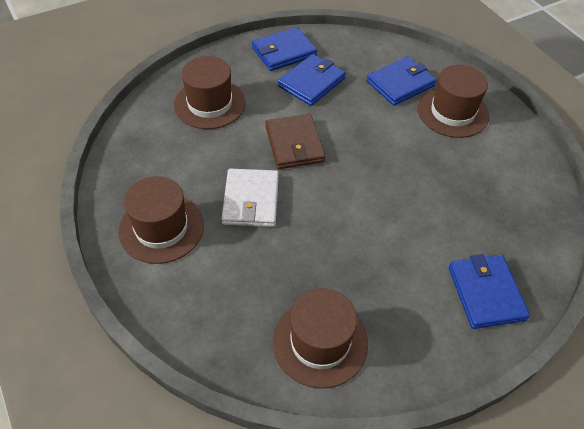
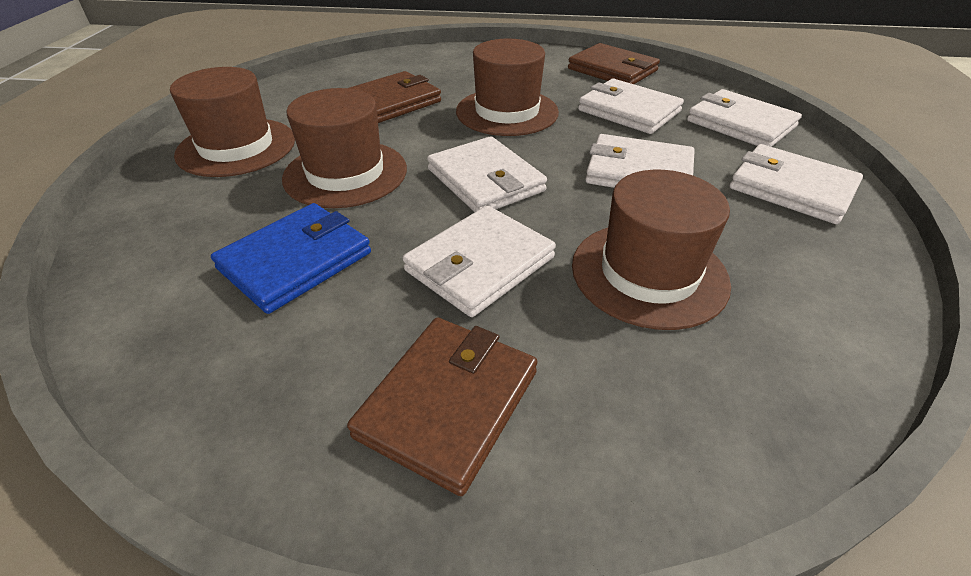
blue wallet: 4 -> 1
brown wallet: 1 -> 3
white wallet: 1 -> 6

